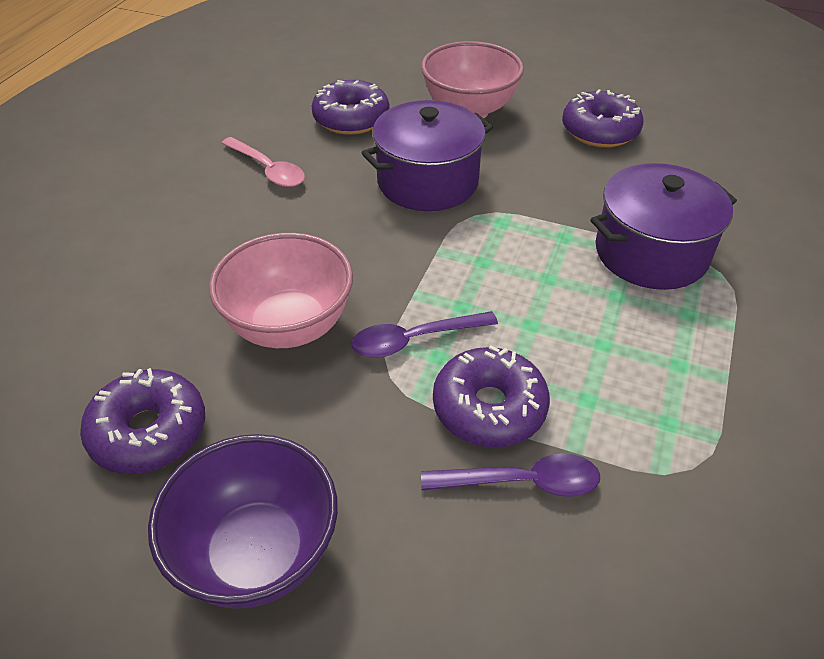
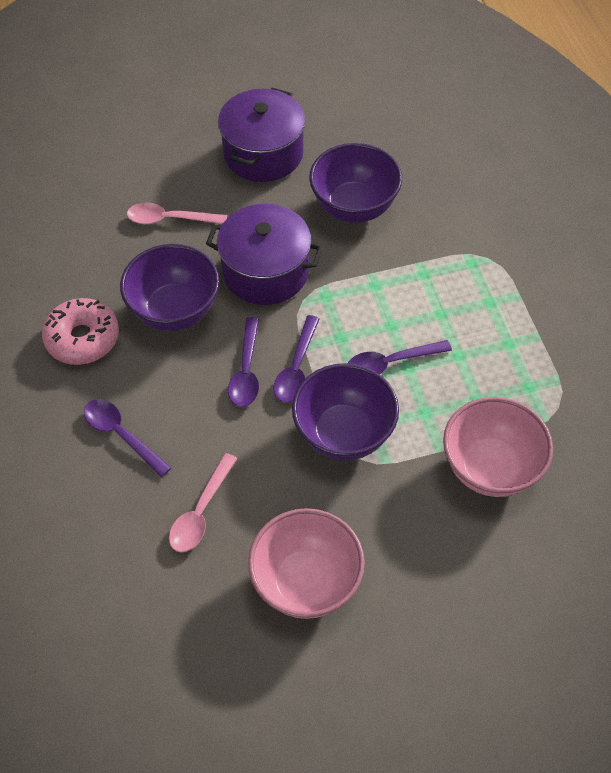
pink donut: 0 -> 1
pink spoon: 1 -> 2
purple bowl: 1 -> 3
purple donut: 4 -> 0
purple spoon: 2 -> 4

